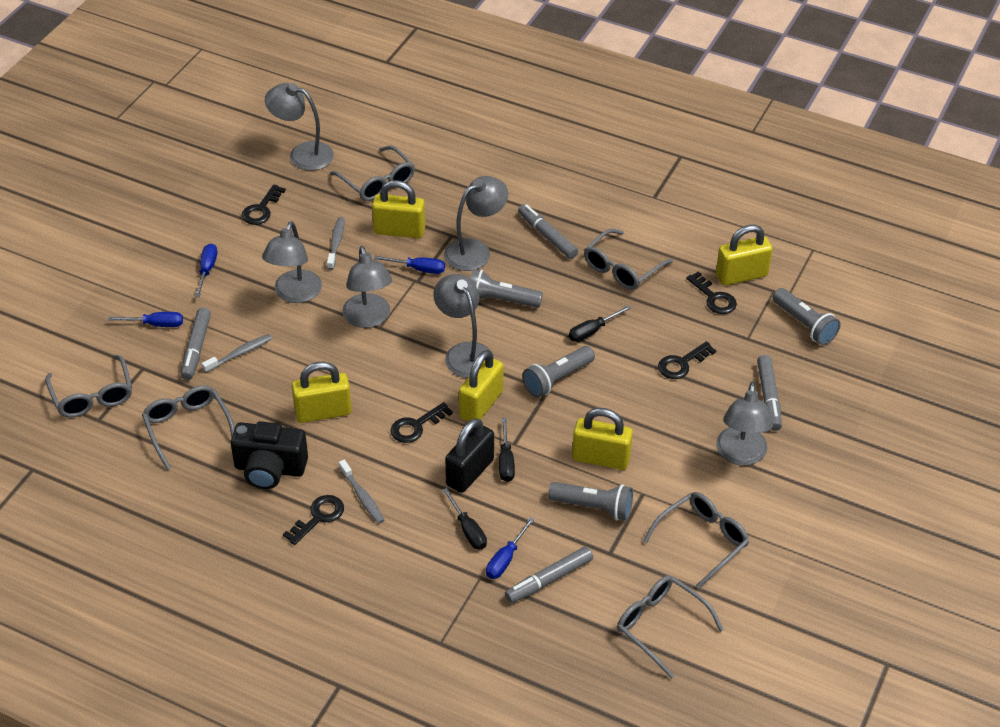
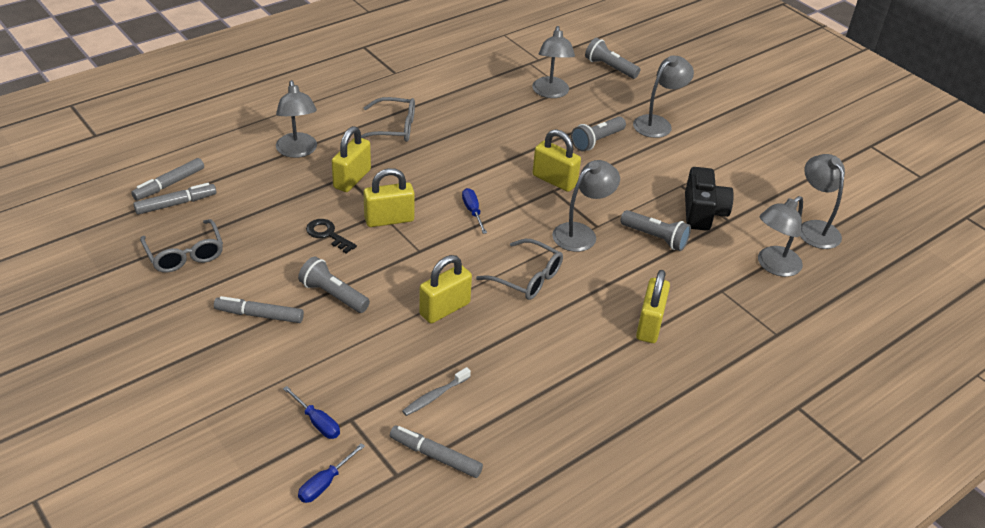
black key: 5 -> 1
black padlock: 1 -> 0
black screwdriver: 3 -> 0
blue screwdriver: 4 -> 3
grey glasses: 6 -> 3
grey toothbrush: 3 -> 1

